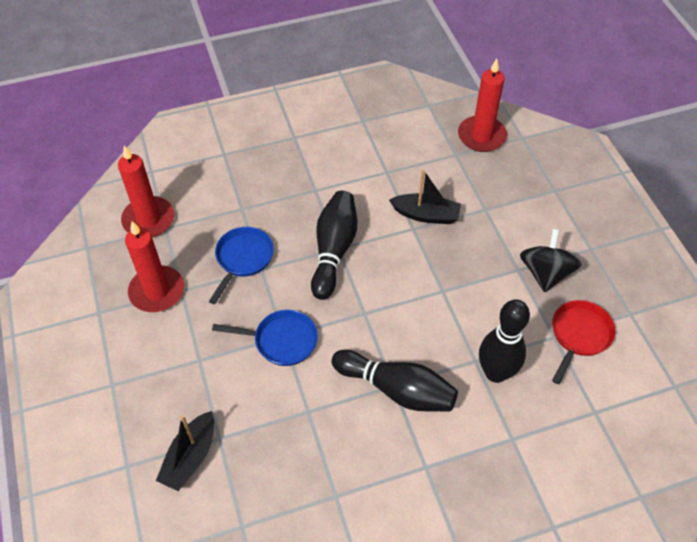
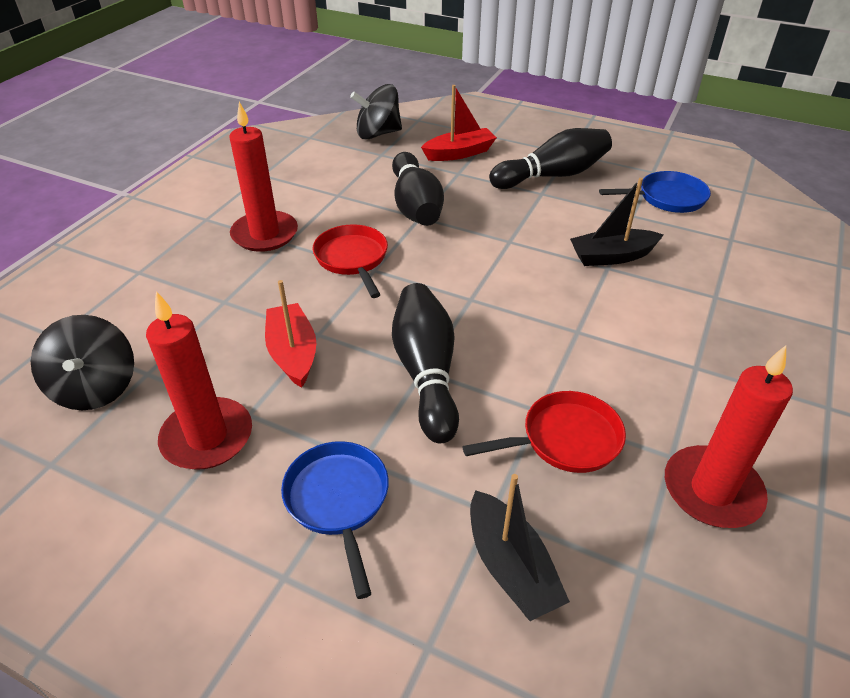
black spinning top: 1 -> 2
red boat: 0 -> 2
red pan: 1 -> 2

